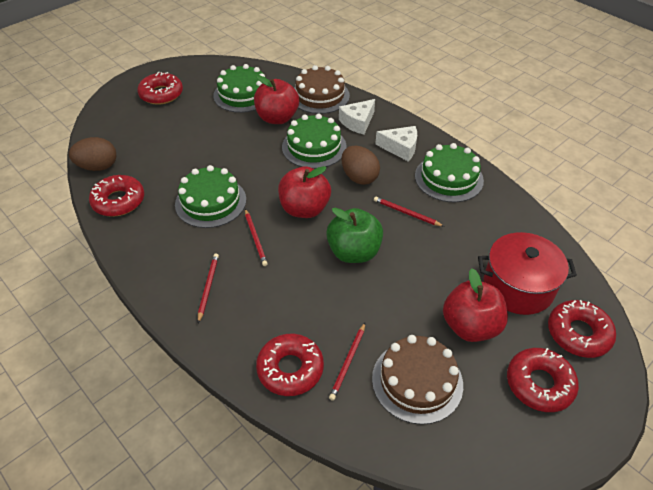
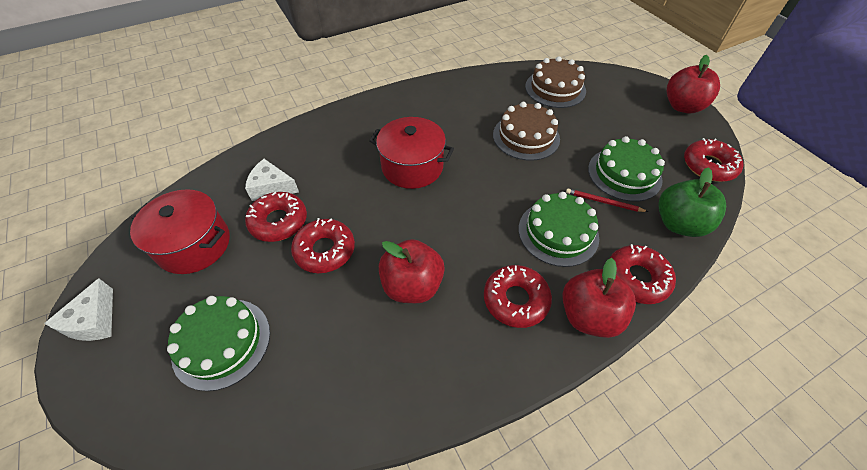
brown egg: 2 -> 0
green cake: 4 -> 3
red pencil: 4 -> 1
red pot: 1 -> 2

